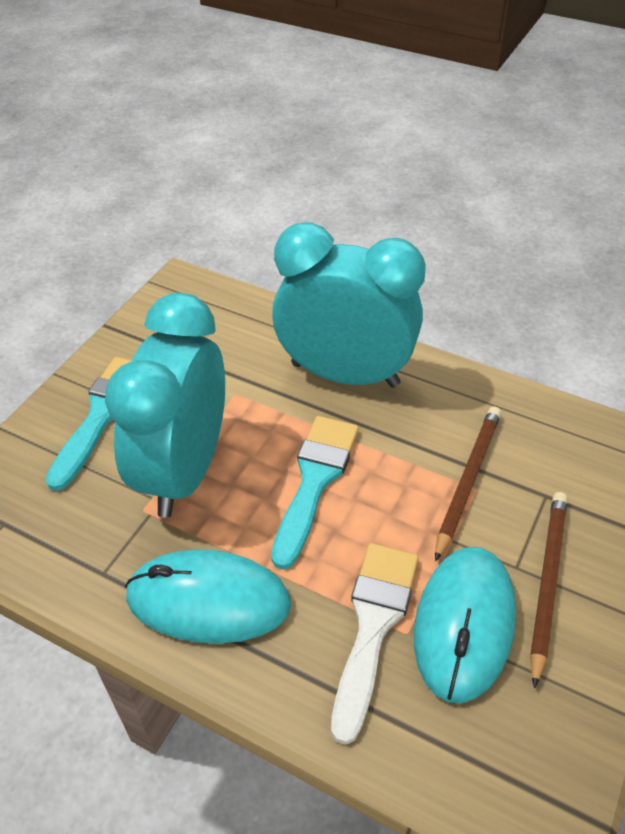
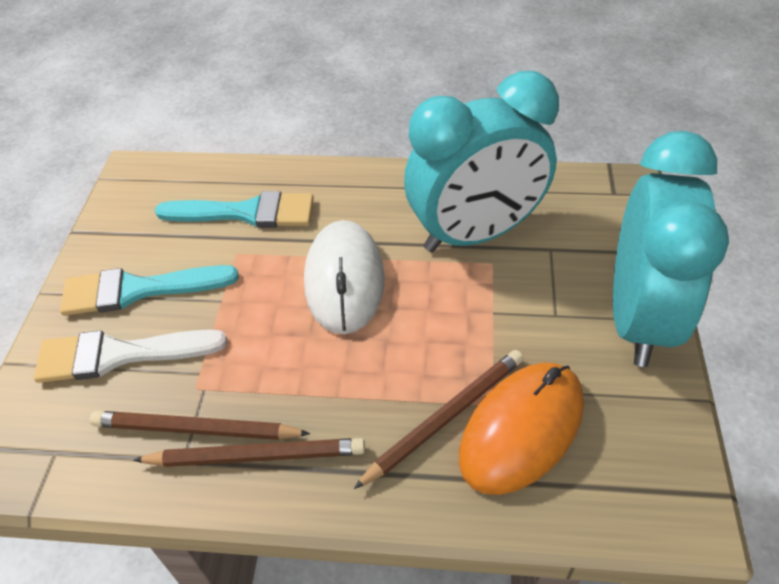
brown pencil: 2 -> 3
orange mouse: 0 -> 1
turquoise mouse: 2 -> 0
white mouse: 0 -> 1

